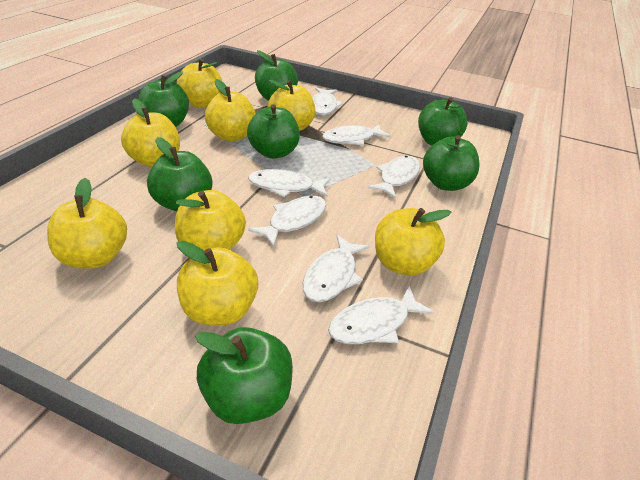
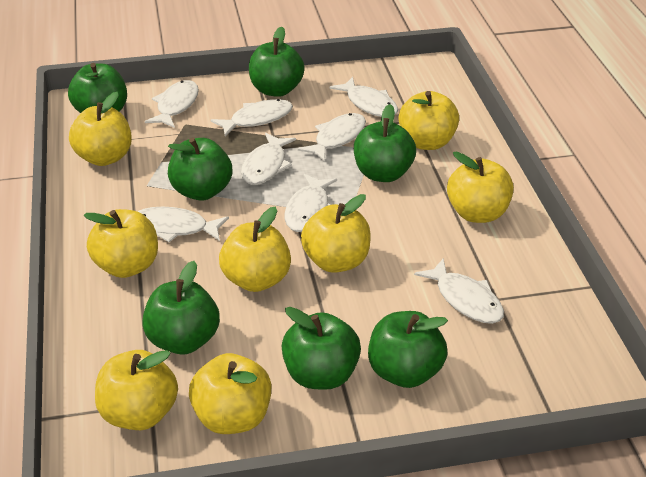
white fish: 7 -> 8

